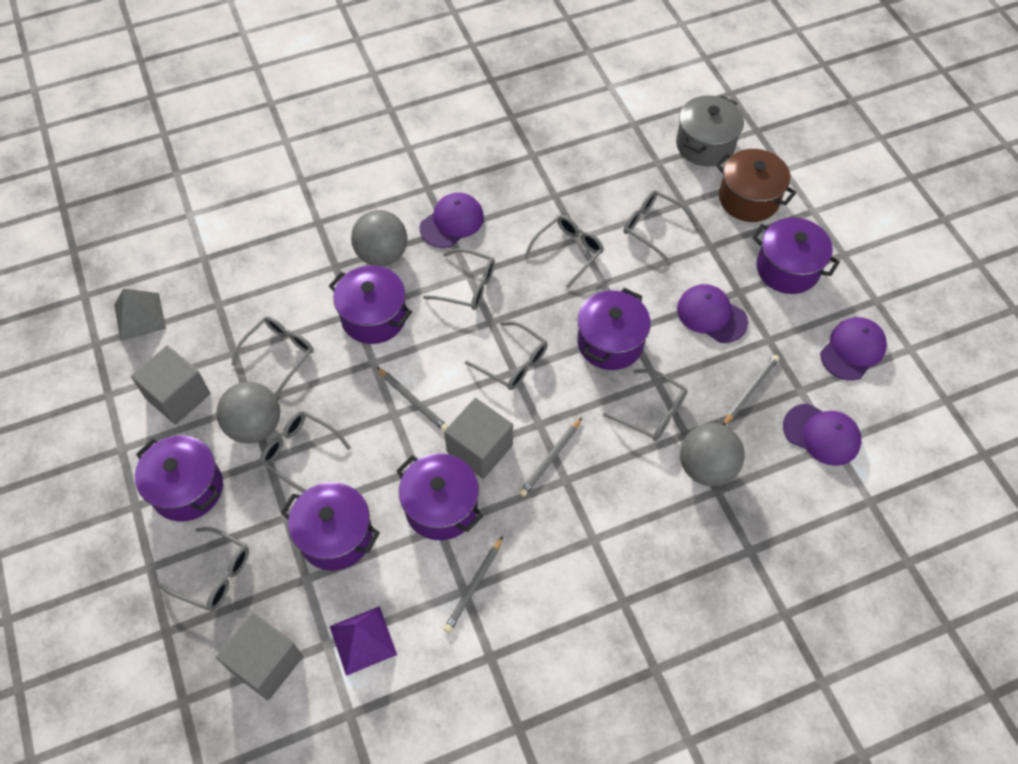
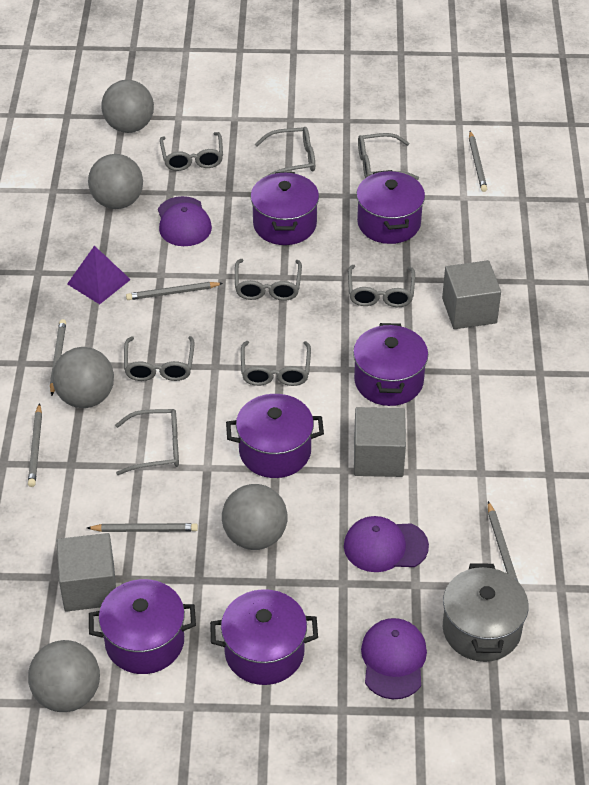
brown pot: 1 -> 0
grey ball: 3 -> 5
grey pencil: 4 -> 6
grey pyramid: 1 -> 0
purple cap: 4 -> 3

